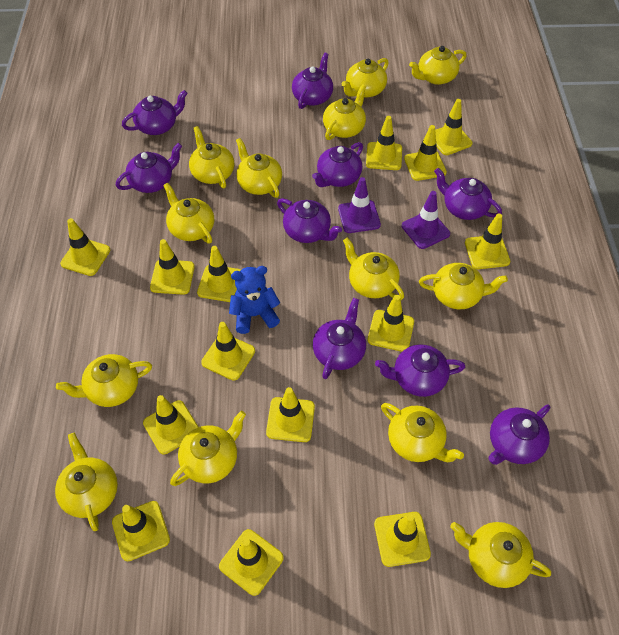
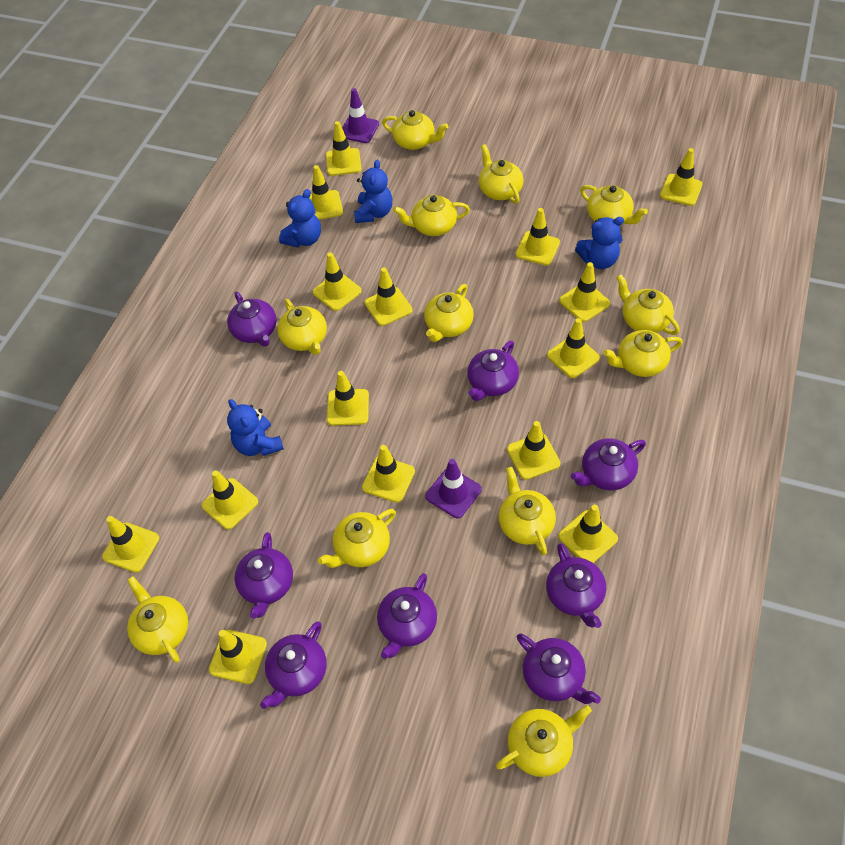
blue teddy bear: 1 -> 4
purple teapot: 9 -> 8
yellow teapot: 13 -> 12
yellow traffic cone: 14 -> 15

